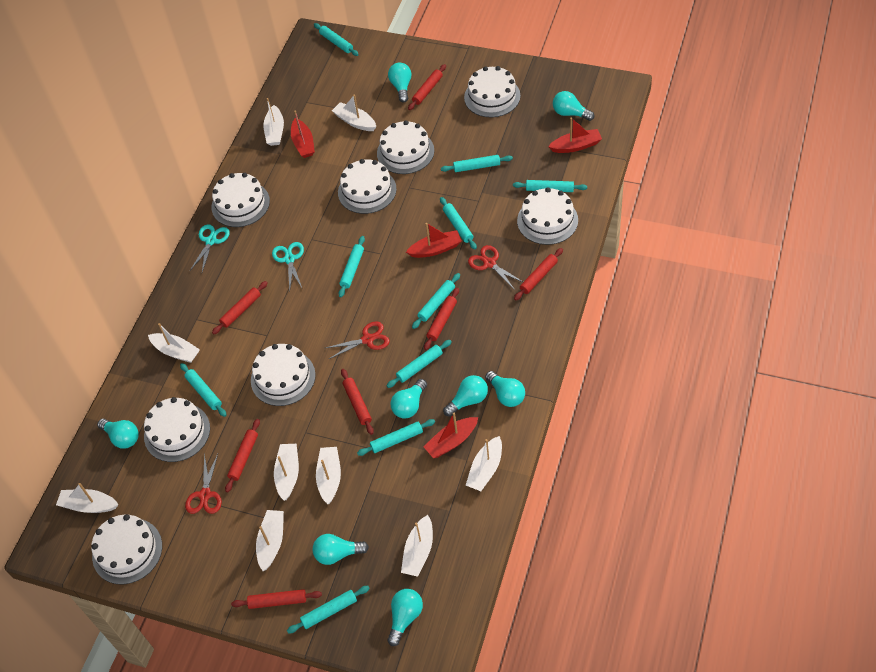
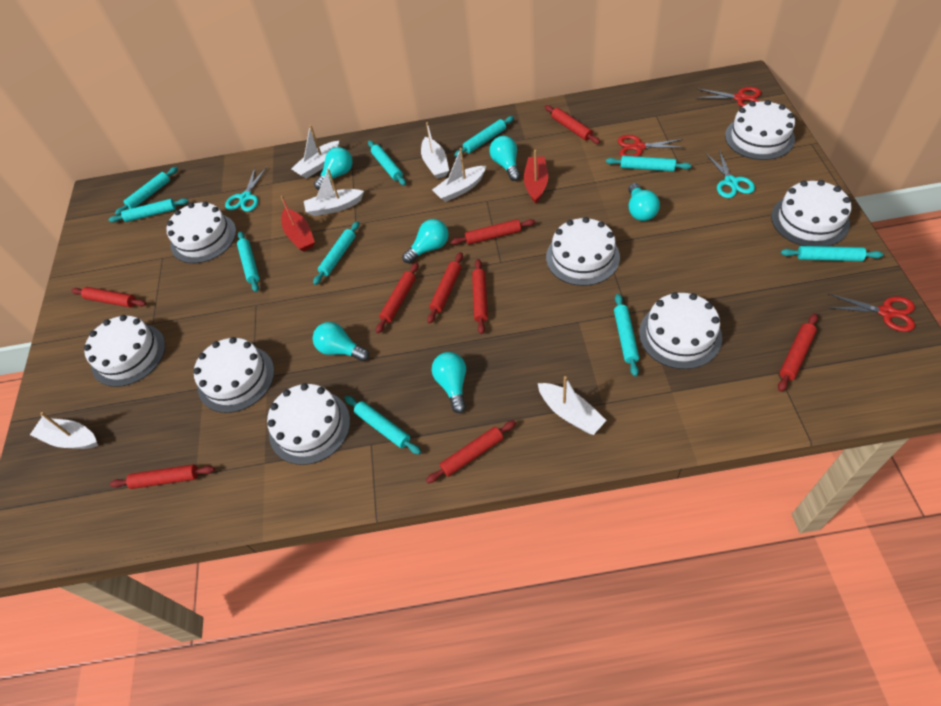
red boat: 4 -> 2
red rolling pin: 7 -> 9
turquoise light bulb: 8 -> 6
white boat: 9 -> 6

